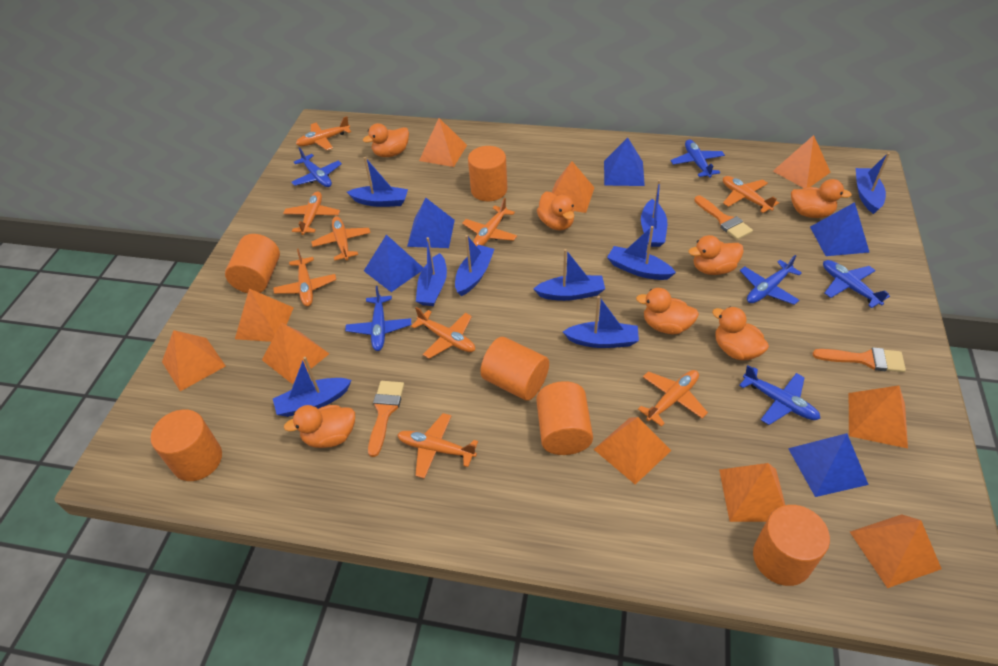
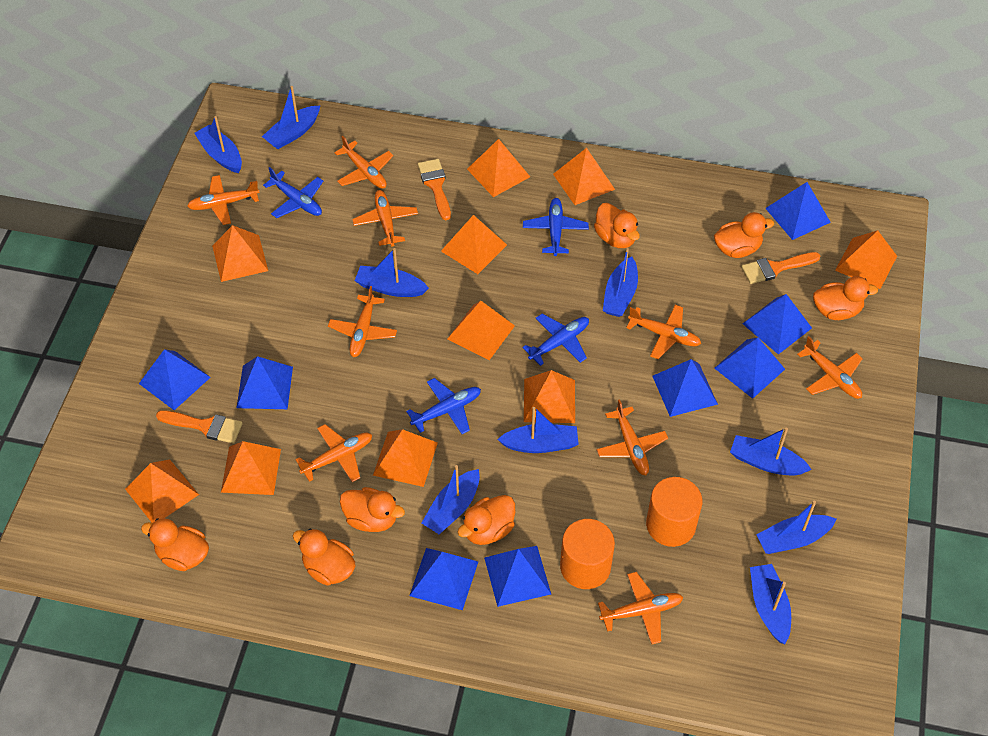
blue plane: 6 -> 4
blue pyramid: 5 -> 8
orange cylinder: 6 -> 2

